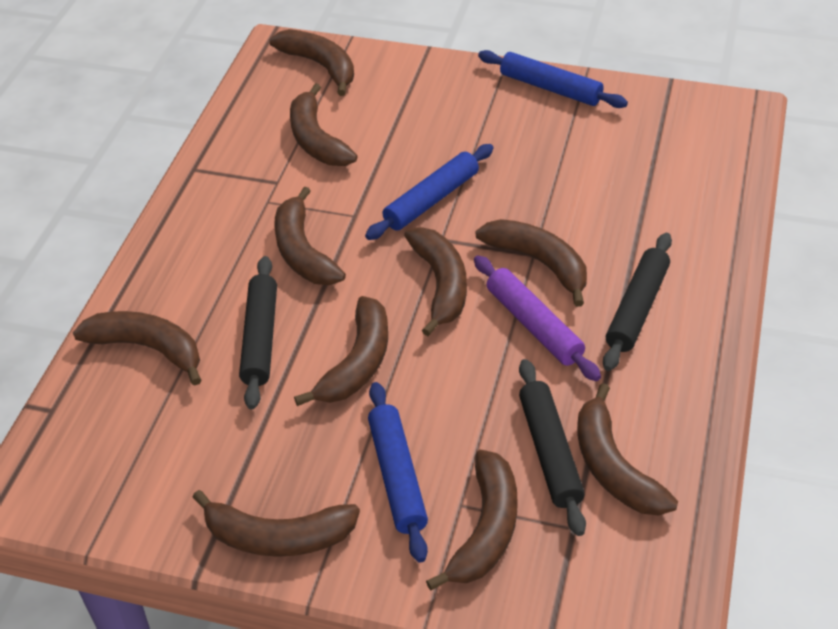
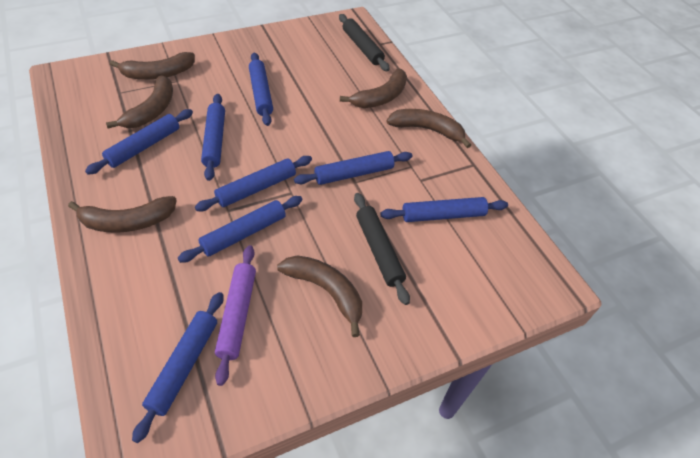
black rolling pin: 3 -> 2
blue rolling pin: 3 -> 8
brown banana: 10 -> 6

